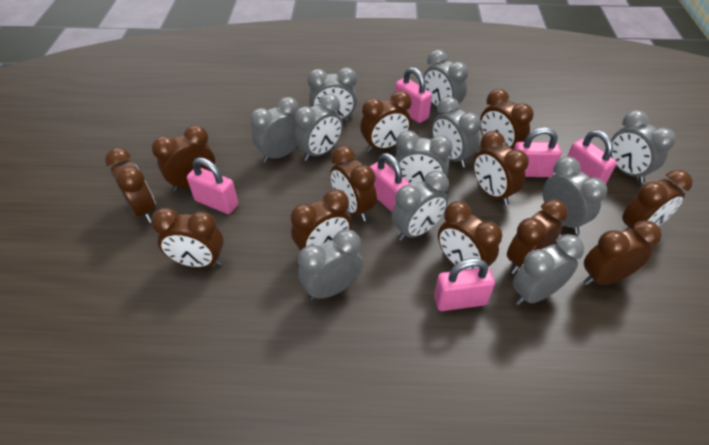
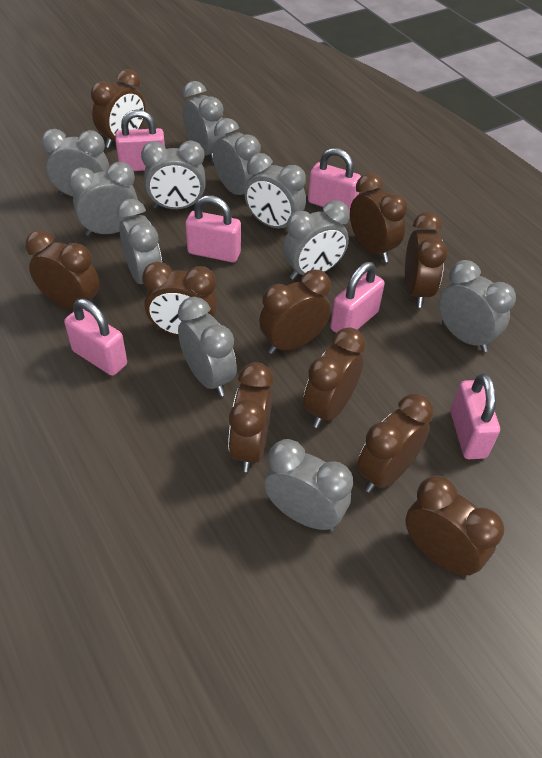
brown clock: 12 -> 10

